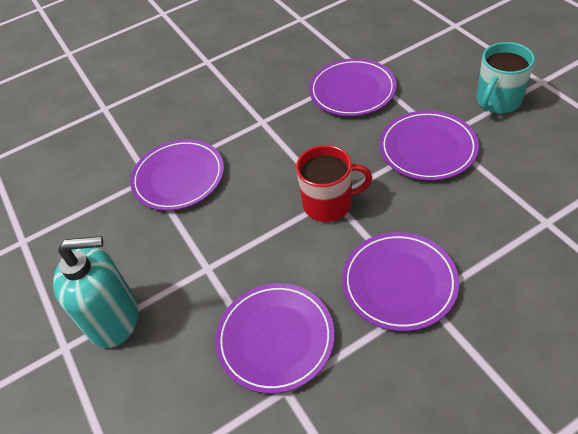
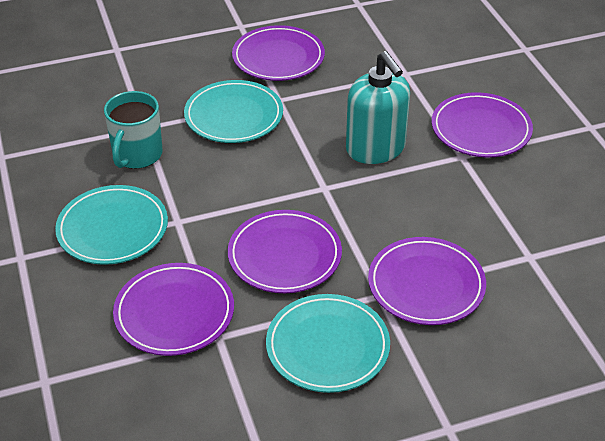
red mug: 1 -> 0
turquoise plate: 0 -> 3

